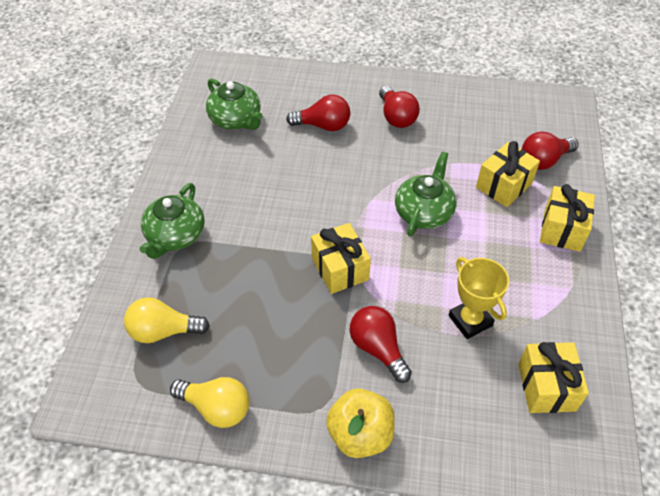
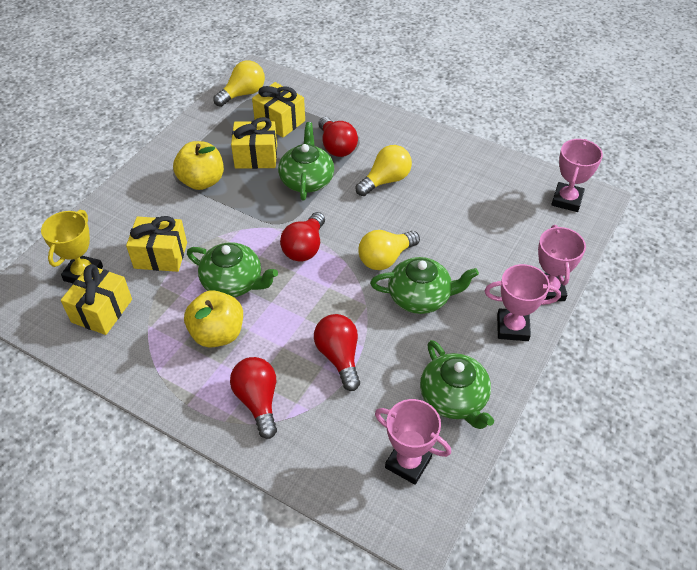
green teapot: 3 -> 4
pink trophy: 0 -> 4
yellow apple: 1 -> 2
yellow light bulb: 2 -> 3

